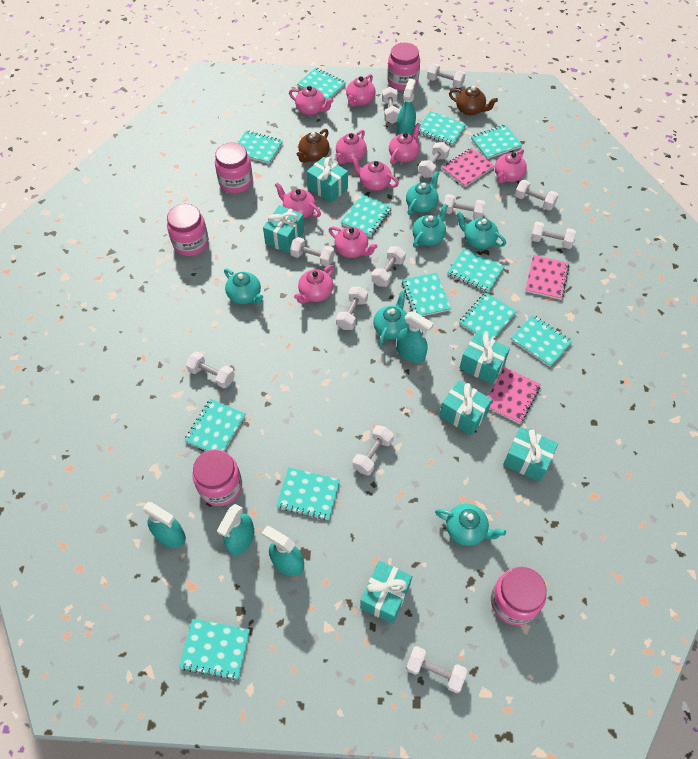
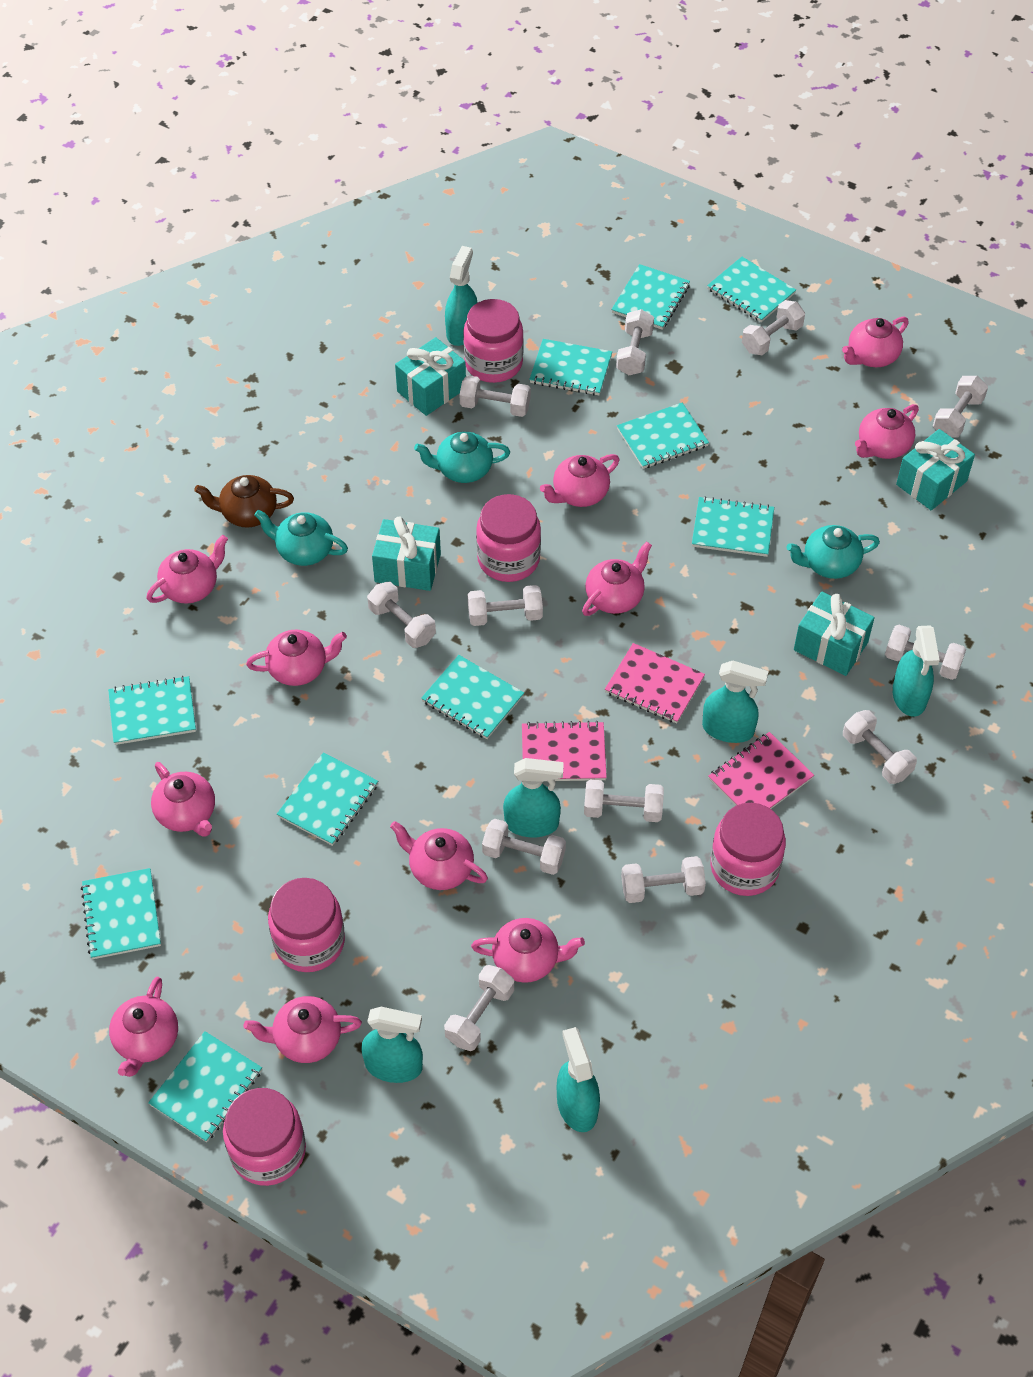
brown teapot: 2 -> 1
pink teapot: 9 -> 11
turquoise gift: 6 -> 4
turquoise notebook: 12 -> 10
turquoise spray bottle: 5 -> 6
turquoise teapot: 6 -> 3

